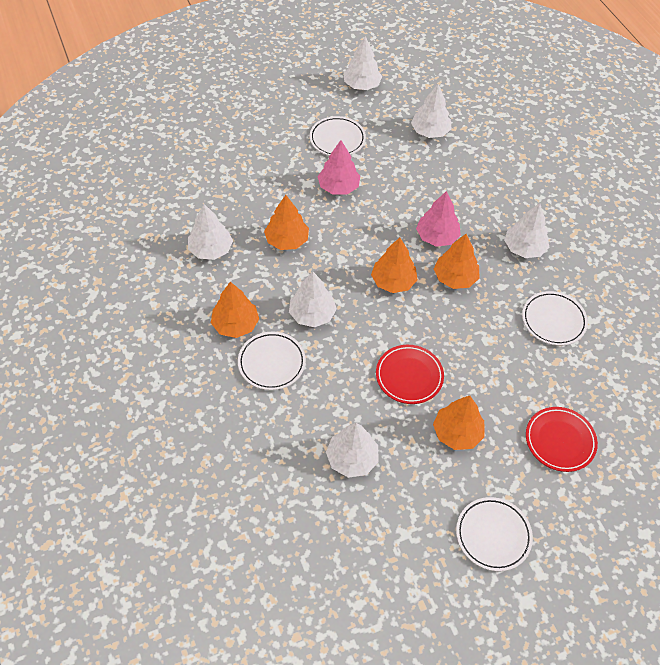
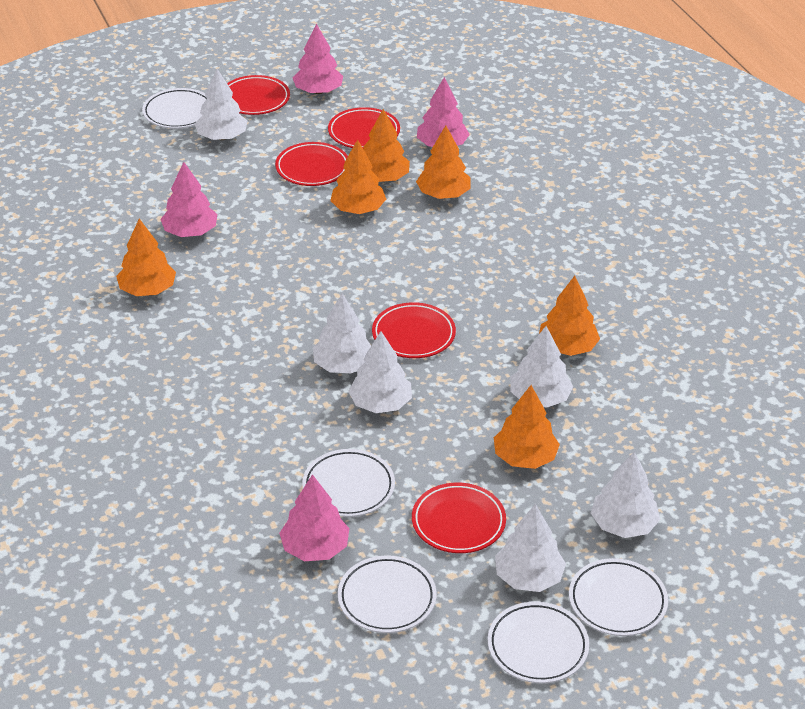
orange tree: 5 -> 6
pink tree: 2 -> 4
red plate: 2 -> 5
white plate: 4 -> 5

